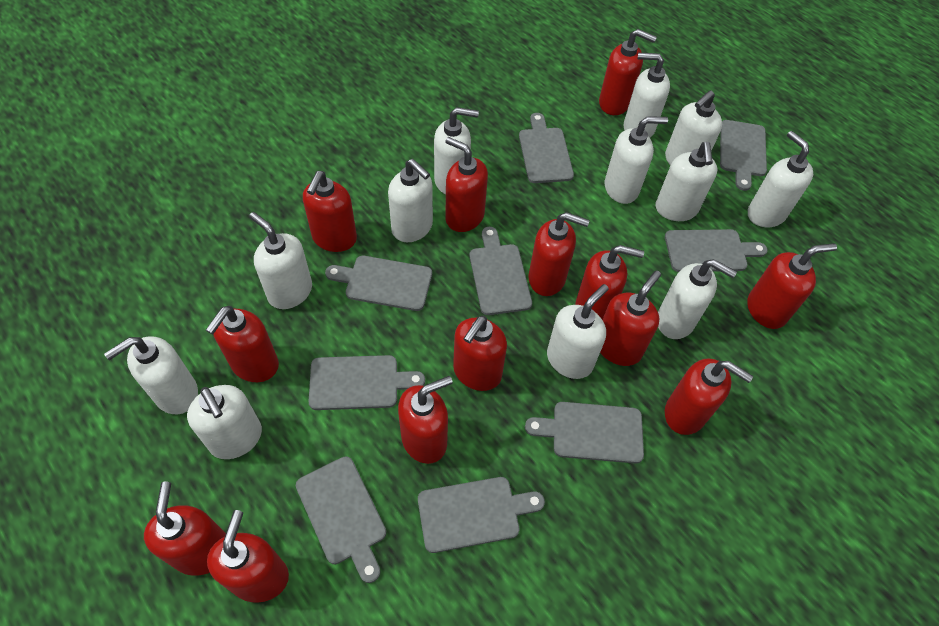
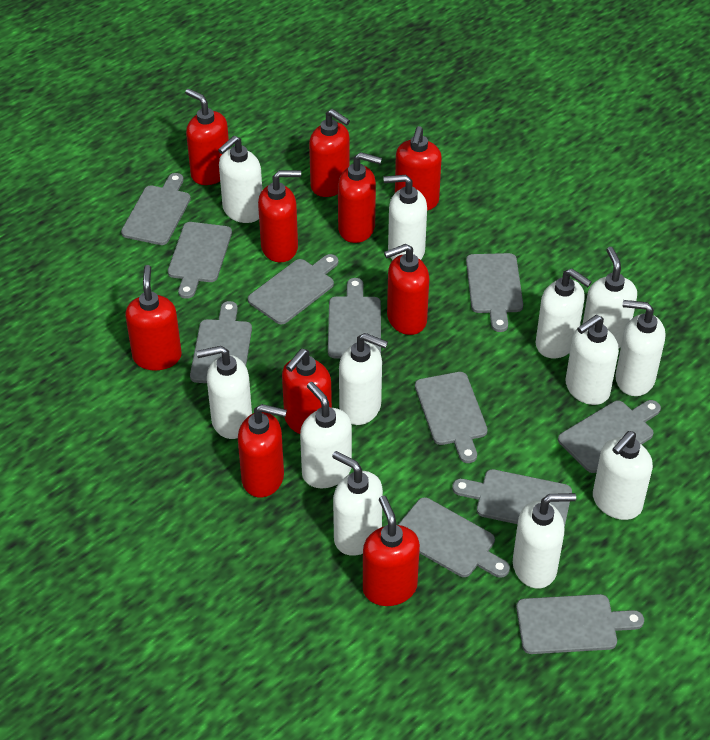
grey cutting board: 9 -> 11
red soap dispenser: 13 -> 10

